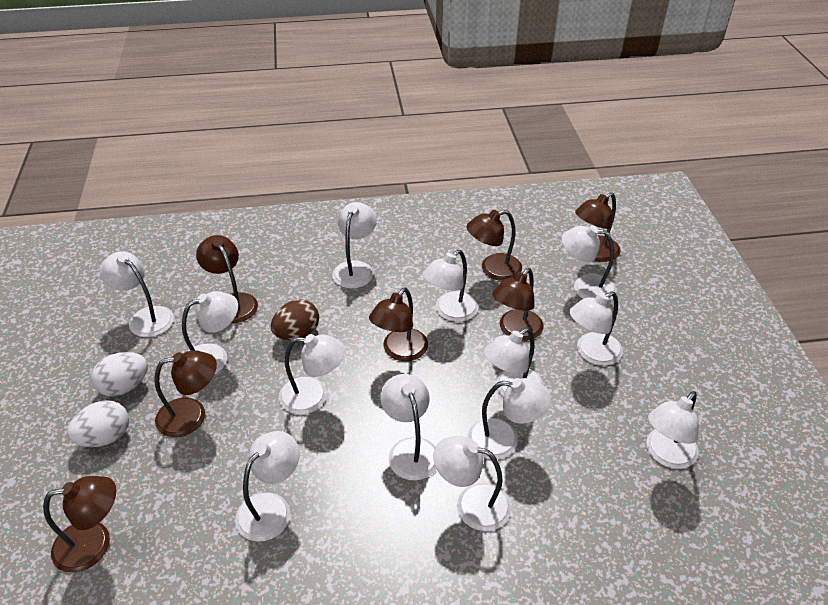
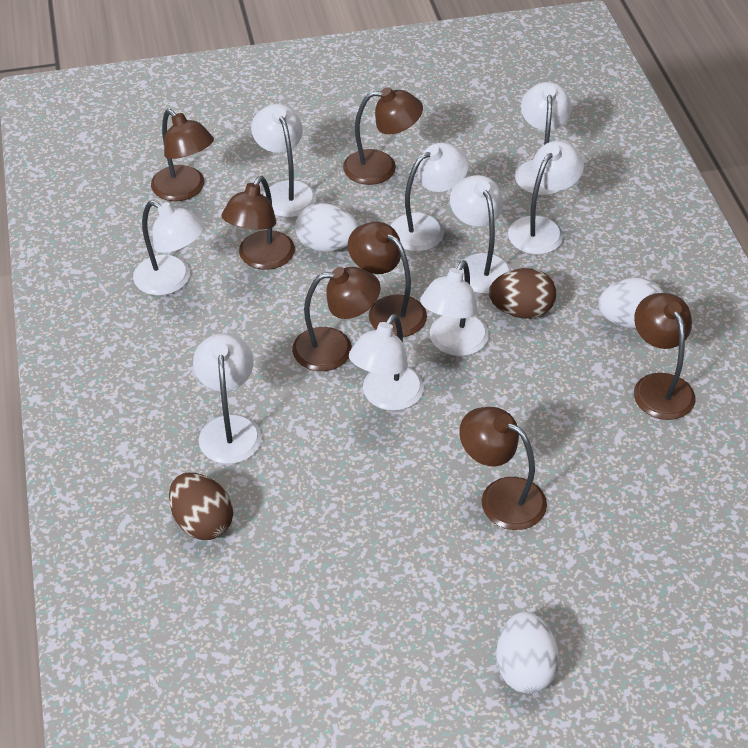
brown egg: 1 -> 2
white egg: 2 -> 3
white lamp: 13 -> 9

